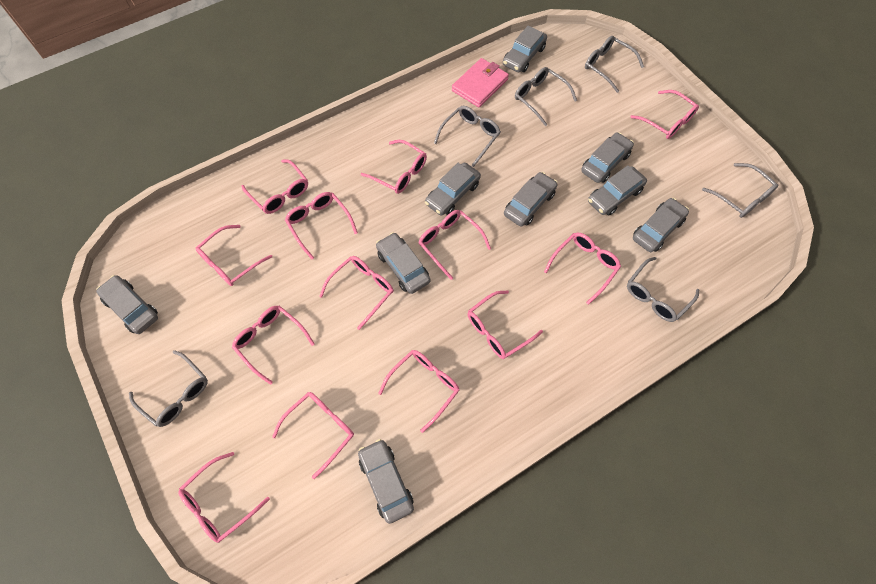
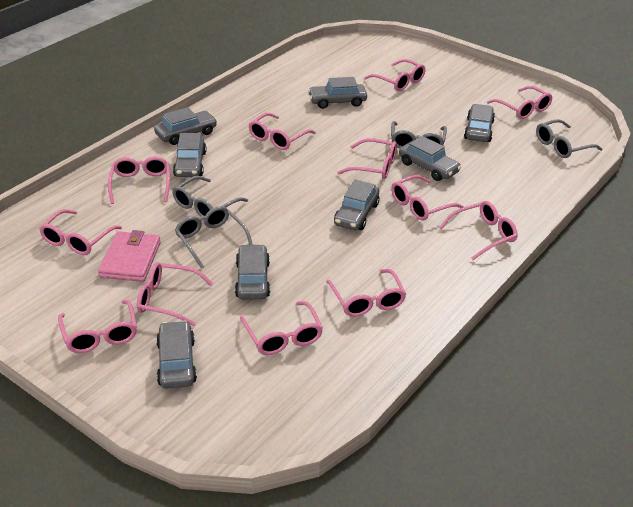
grey car: 9 -> 8
grey glasses: 6 -> 4
pink glasses: 13 -> 12

